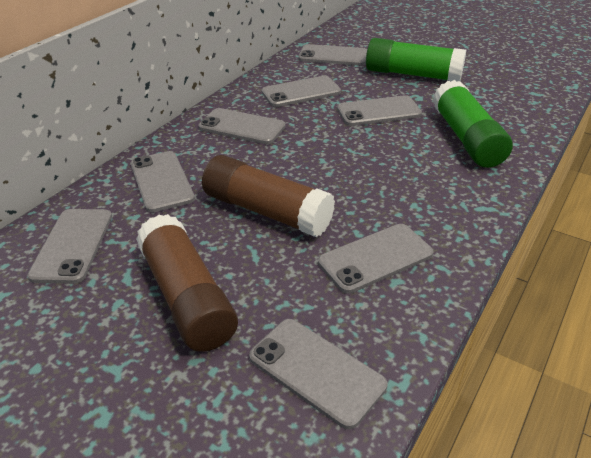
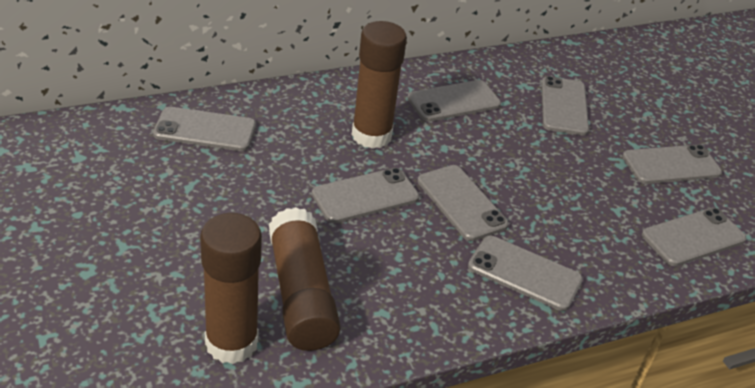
brown glue stick: 2 -> 3
green glue stick: 2 -> 0

